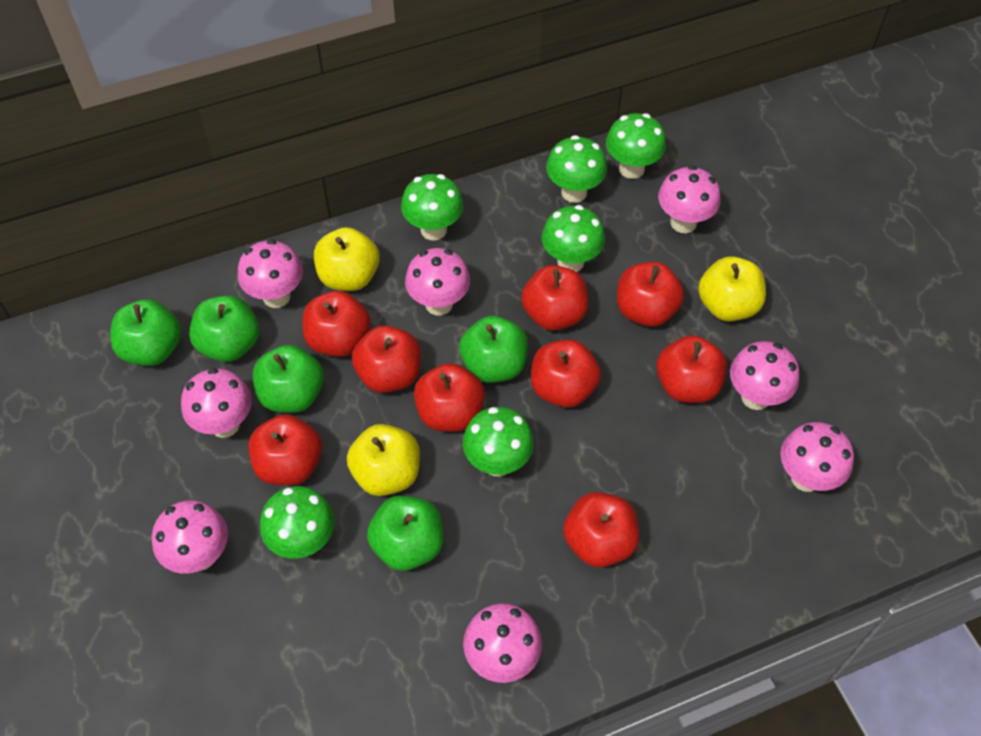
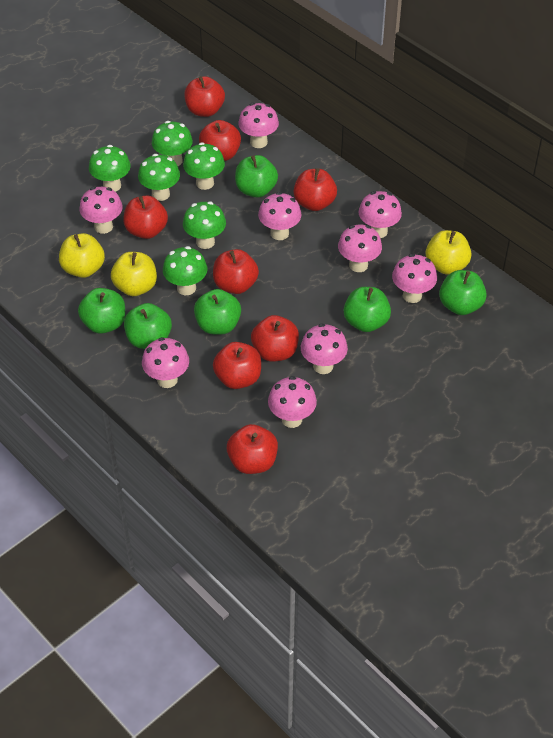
green apple: 5 -> 6
pink mushroom: 8 -> 9
red apple: 9 -> 8

